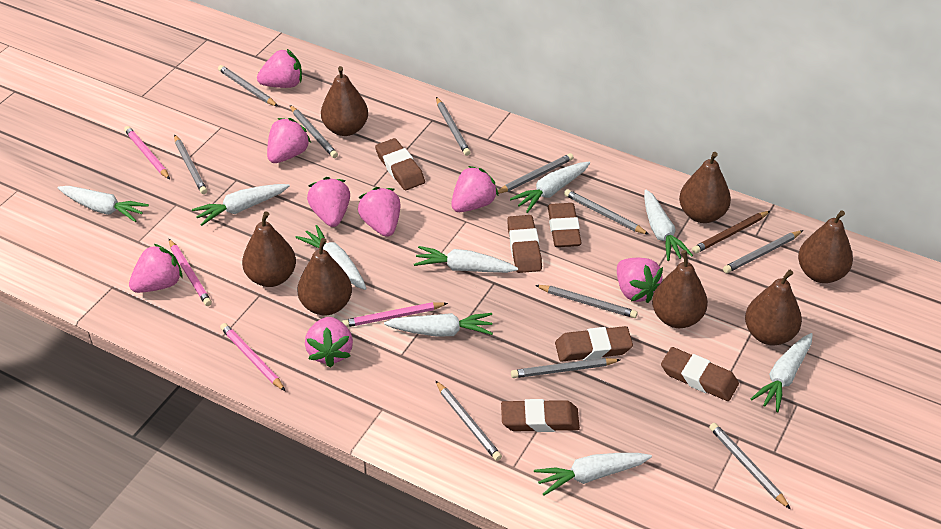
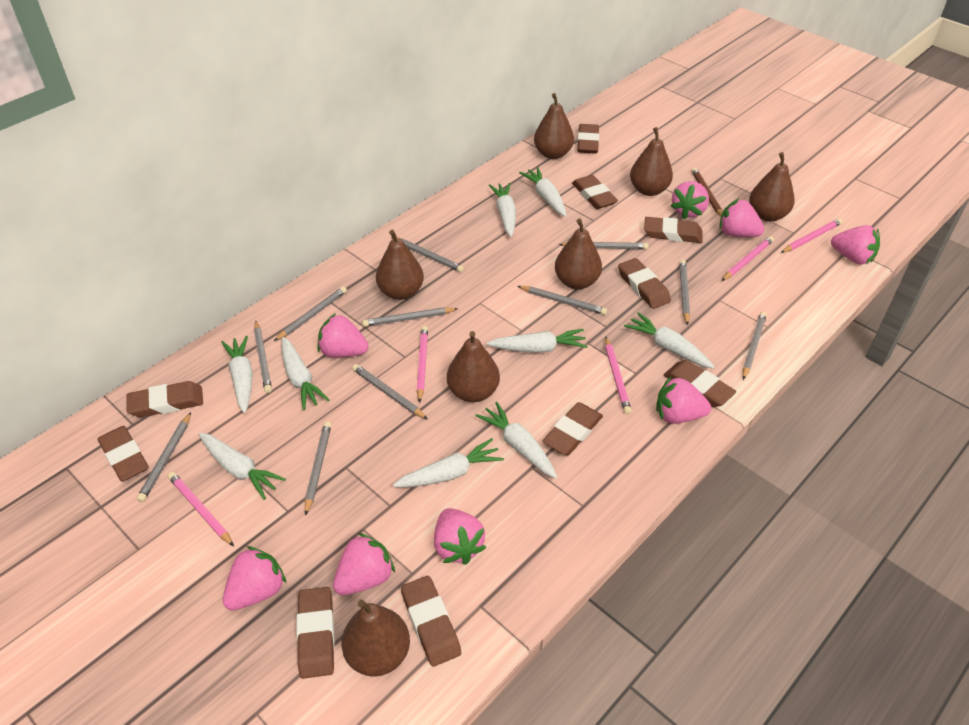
brown eraser: 6 -> 10
pink pencil: 4 -> 5

